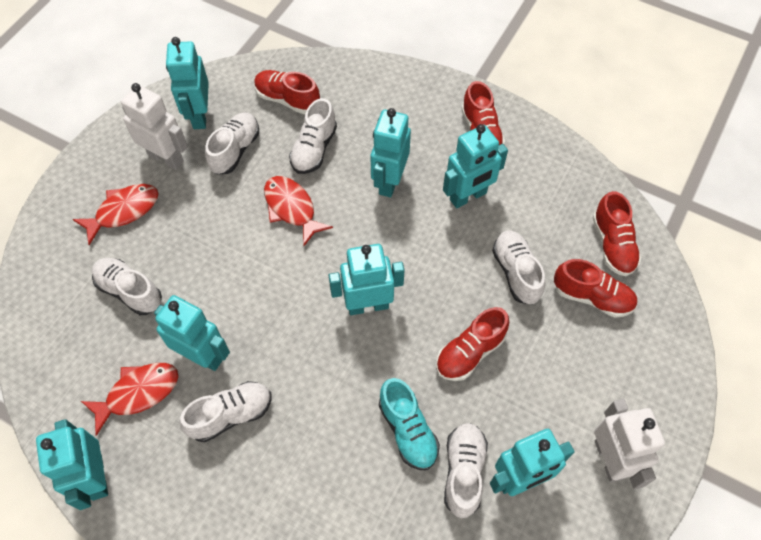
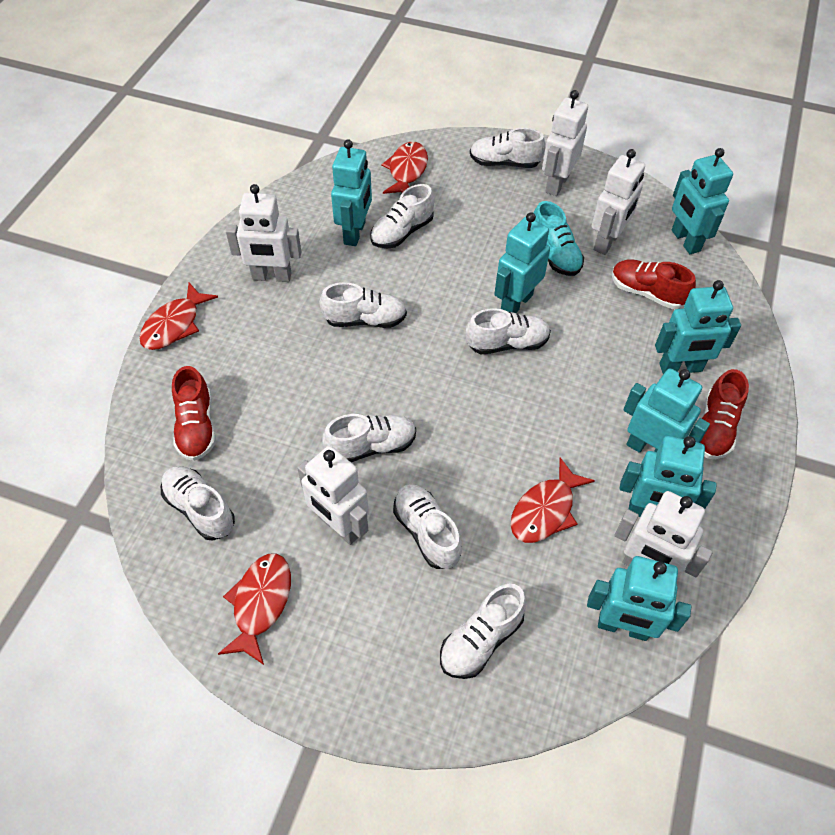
red fish: 3 -> 4
red shoe: 5 -> 3
white robot: 2 -> 5
white shoe: 6 -> 8

